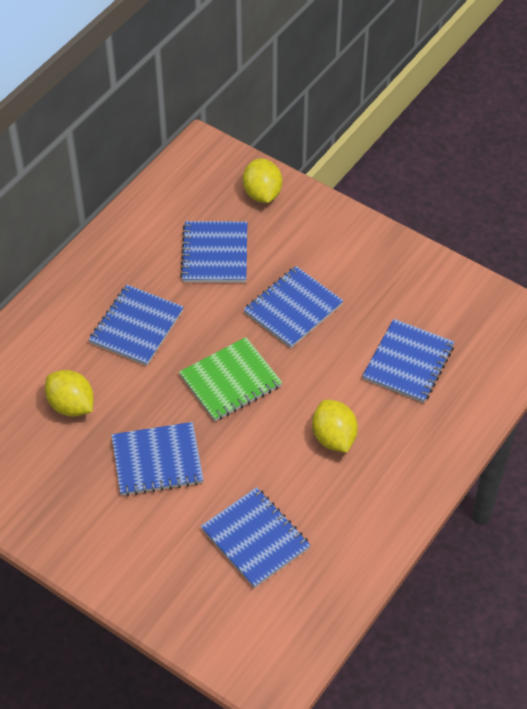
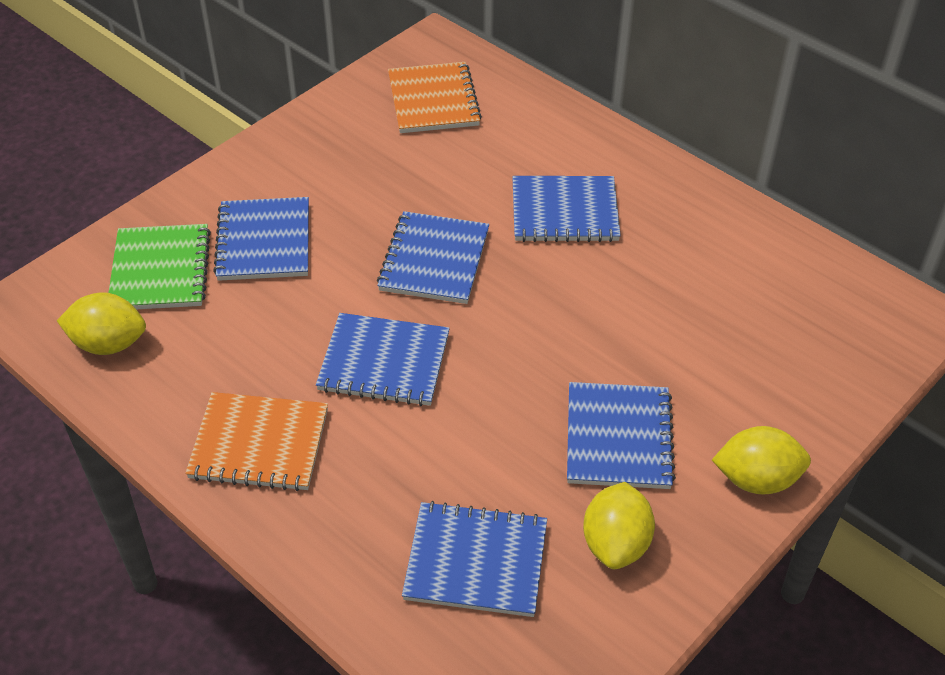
orange notebook: 0 -> 2

